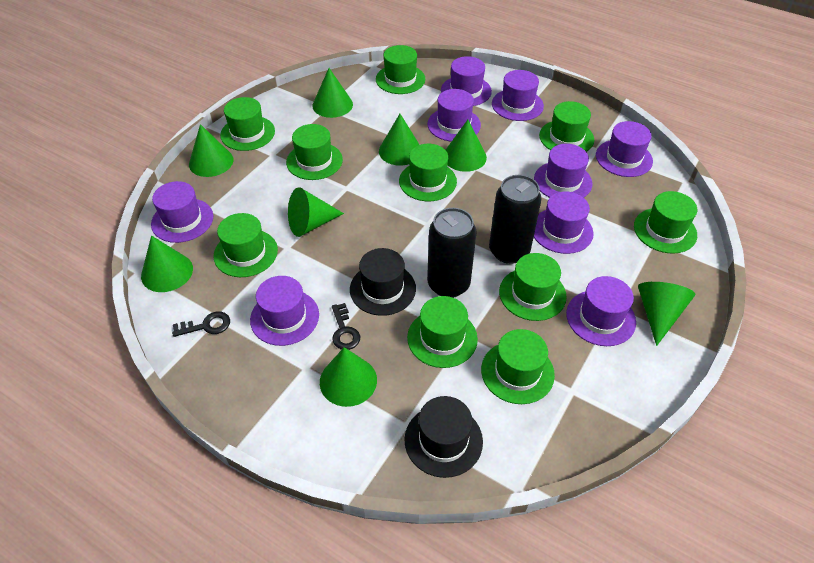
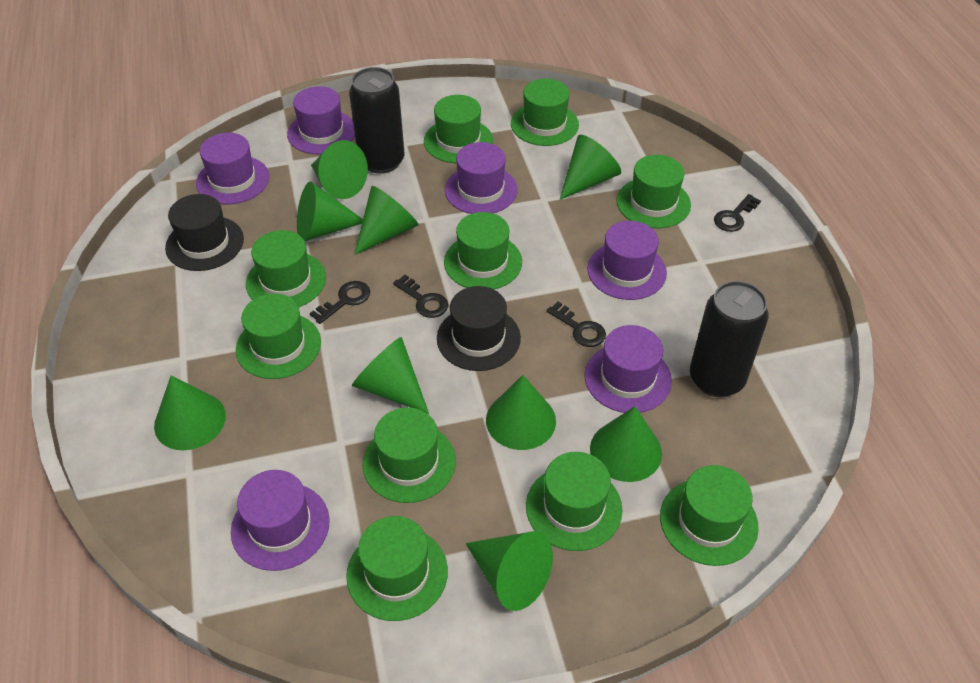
black key: 2 -> 4
green cone: 8 -> 9
purple hat: 9 -> 6

